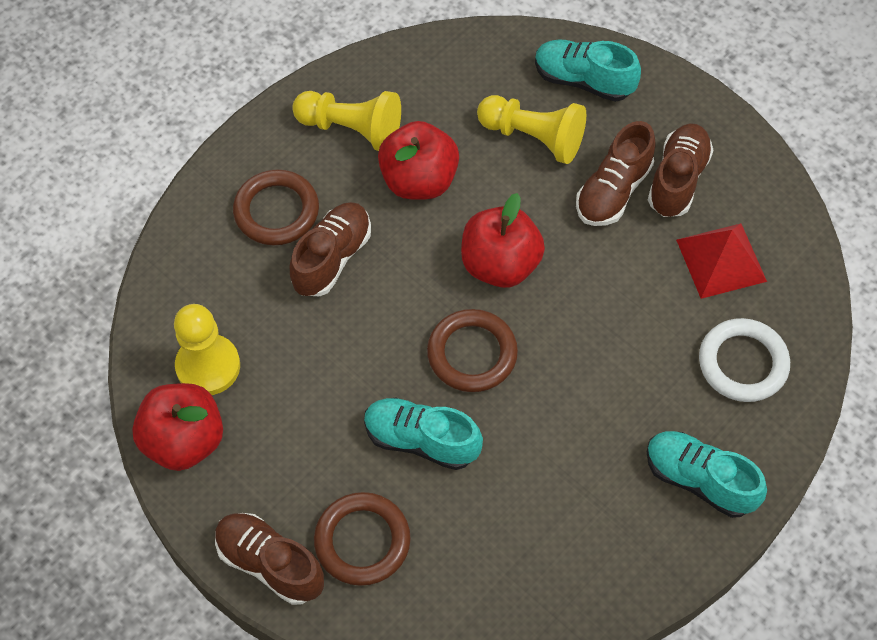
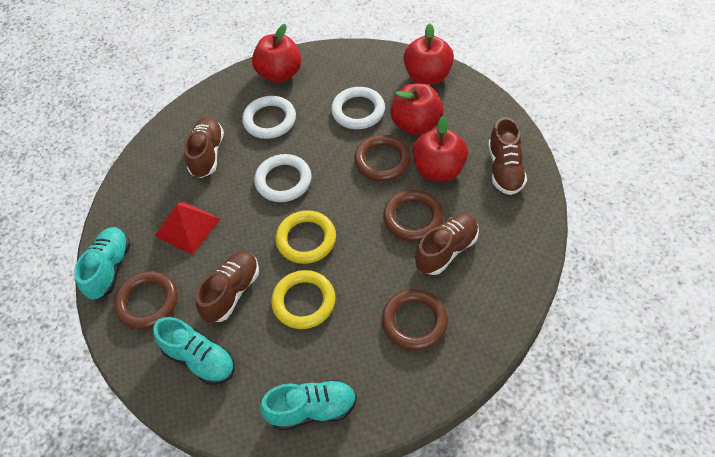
brown ring: 3 -> 4
red apple: 3 -> 4
white ring: 1 -> 3
yellow pawn: 3 -> 0
yellow ring: 0 -> 2

